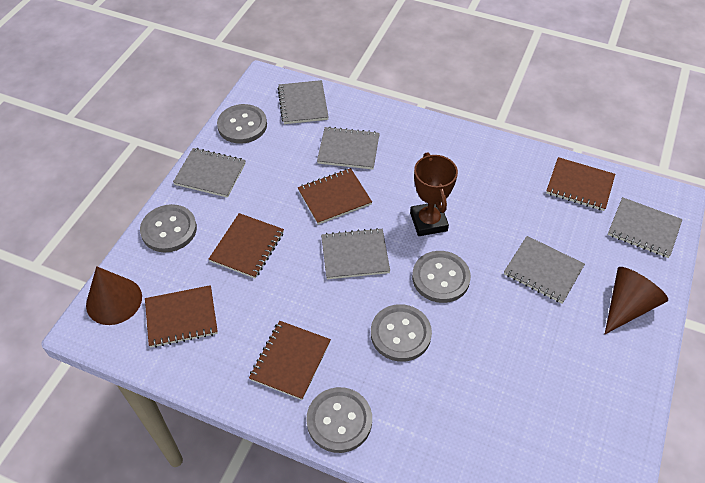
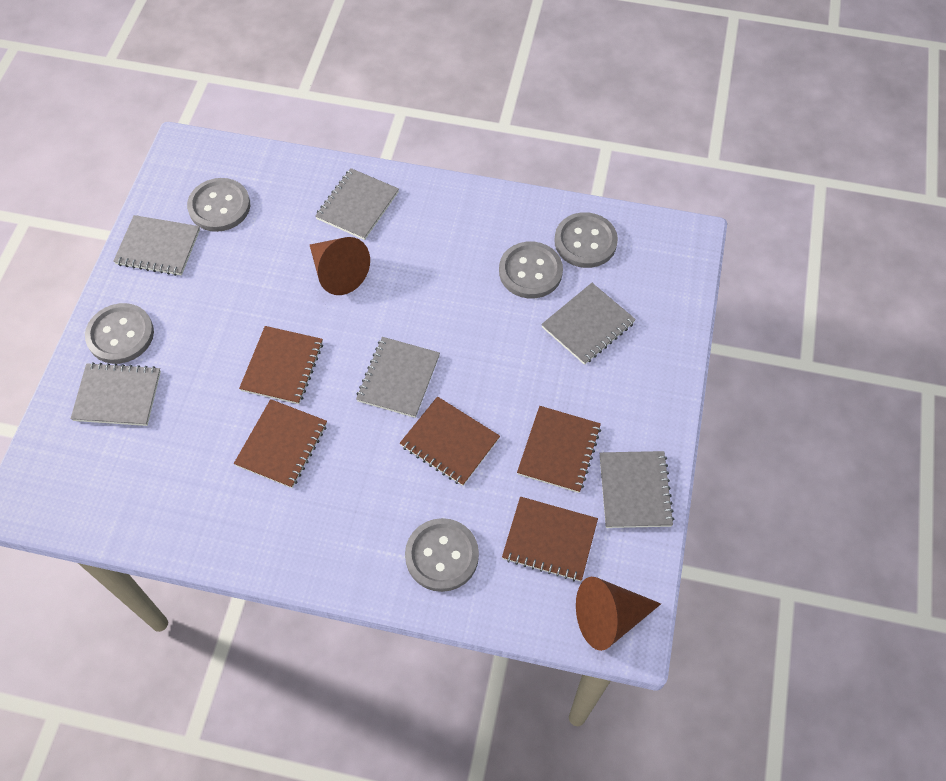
brown trophy: 1 -> 0

